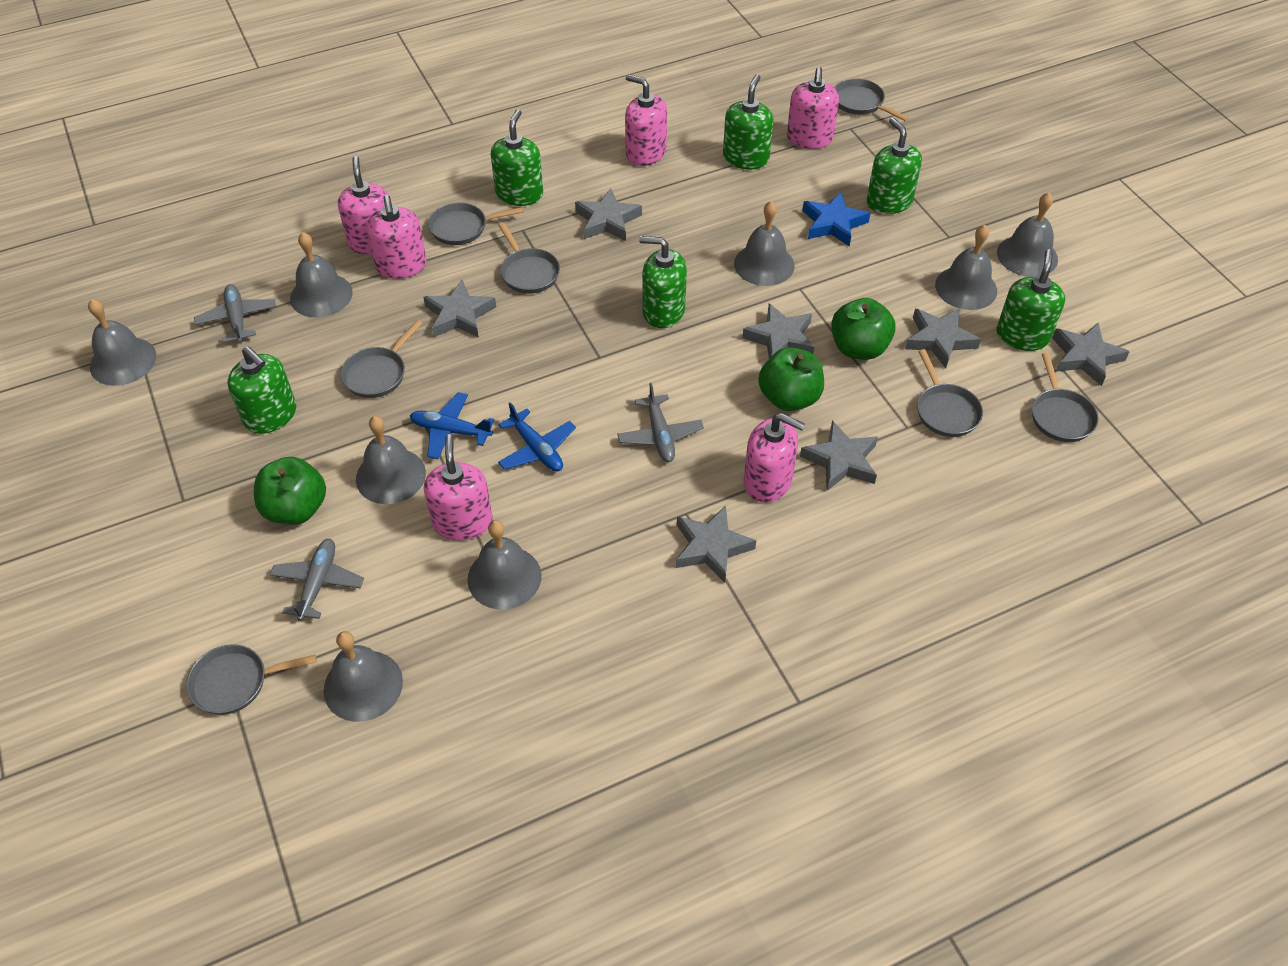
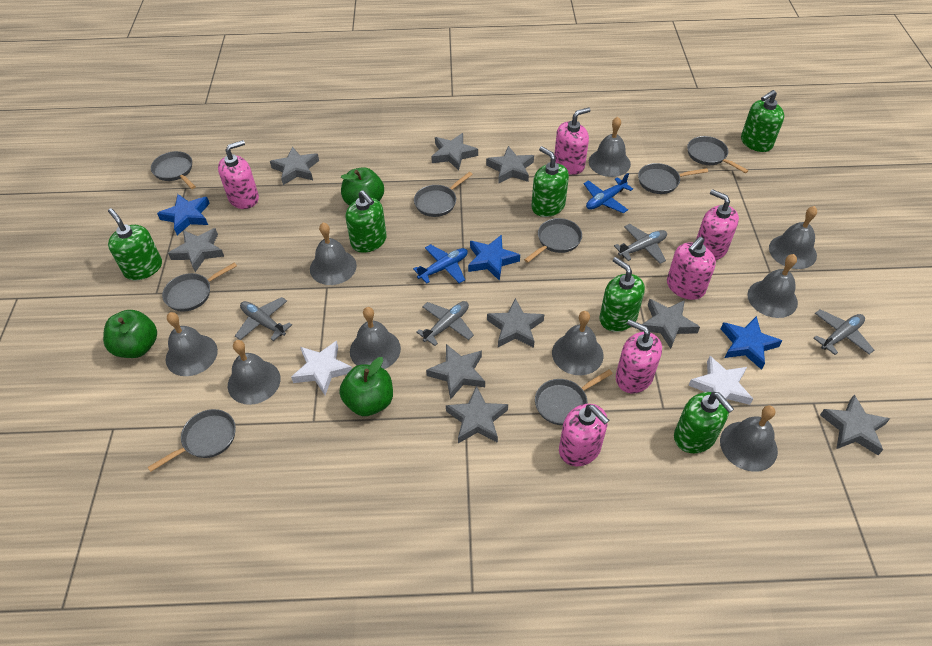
blue star: 1 -> 3
grey bell: 8 -> 9
grey pan: 7 -> 8
grey plane: 3 -> 4
grey star: 7 -> 9
white star: 0 -> 2

